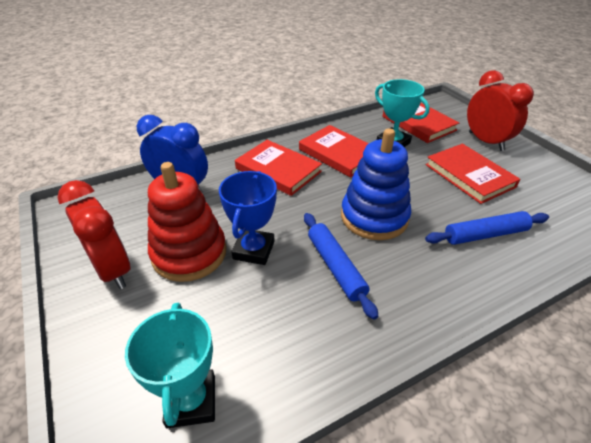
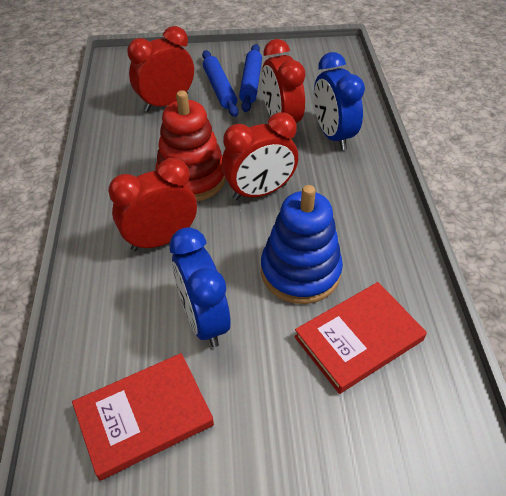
blue clock: 1 -> 2
blue trophy: 1 -> 0
red book: 4 -> 2
red clock: 2 -> 4
turquoise trophy: 2 -> 0

